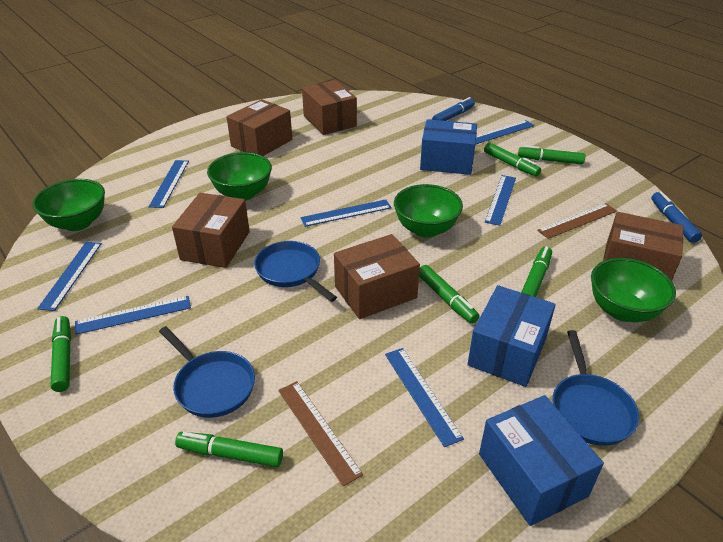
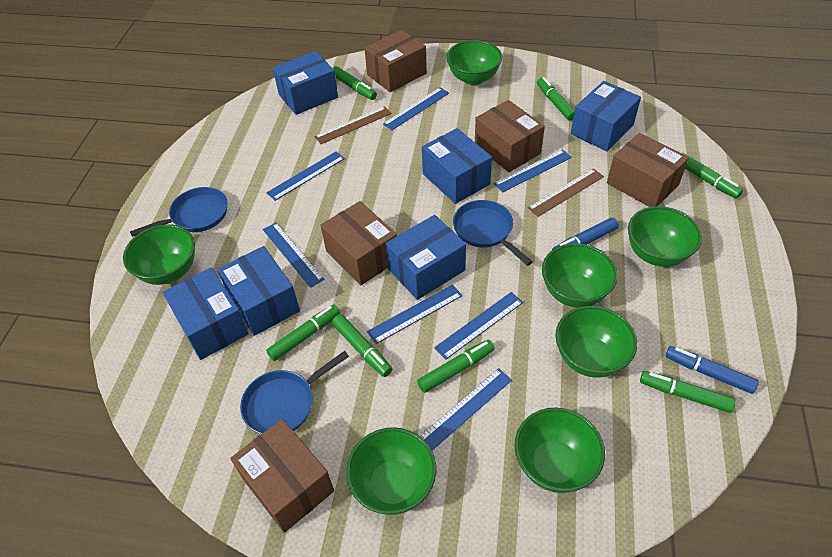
blue box: 3 -> 6
green bowl: 4 -> 7
green marker: 6 -> 7

